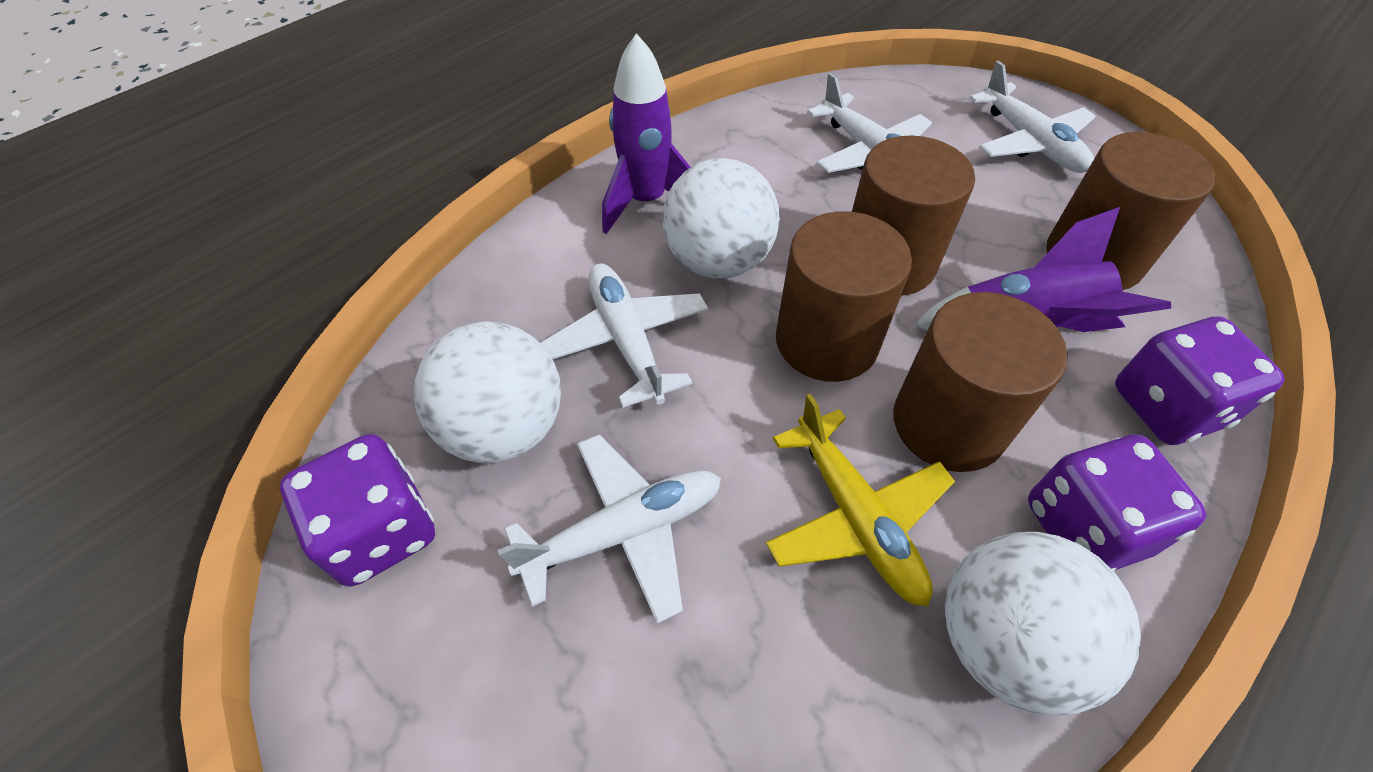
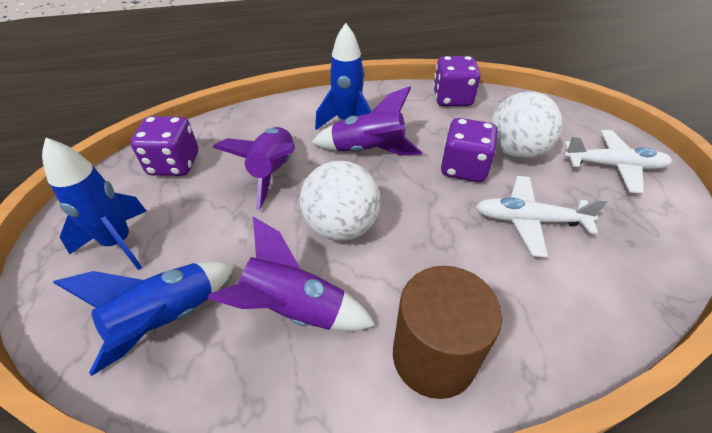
blue rocket: 0 -> 3
brown cylinder: 4 -> 1
purple rocket: 2 -> 3
white ball: 3 -> 2
white plane: 4 -> 2
yellow plane: 1 -> 0

